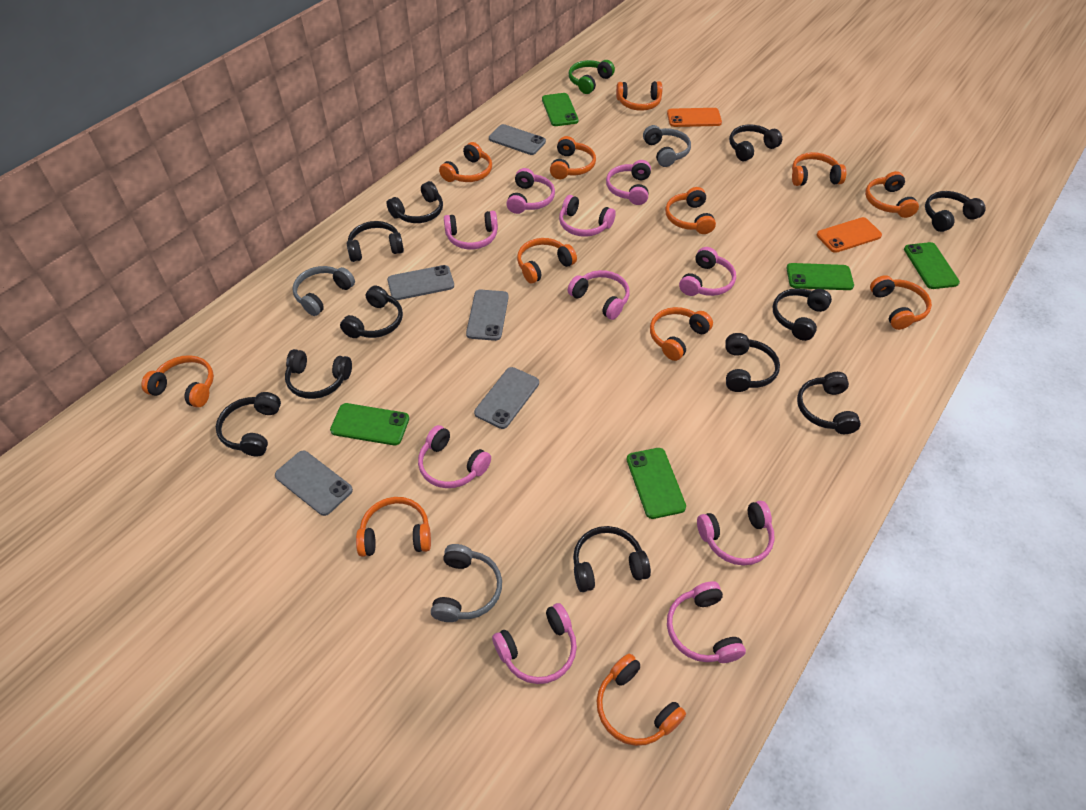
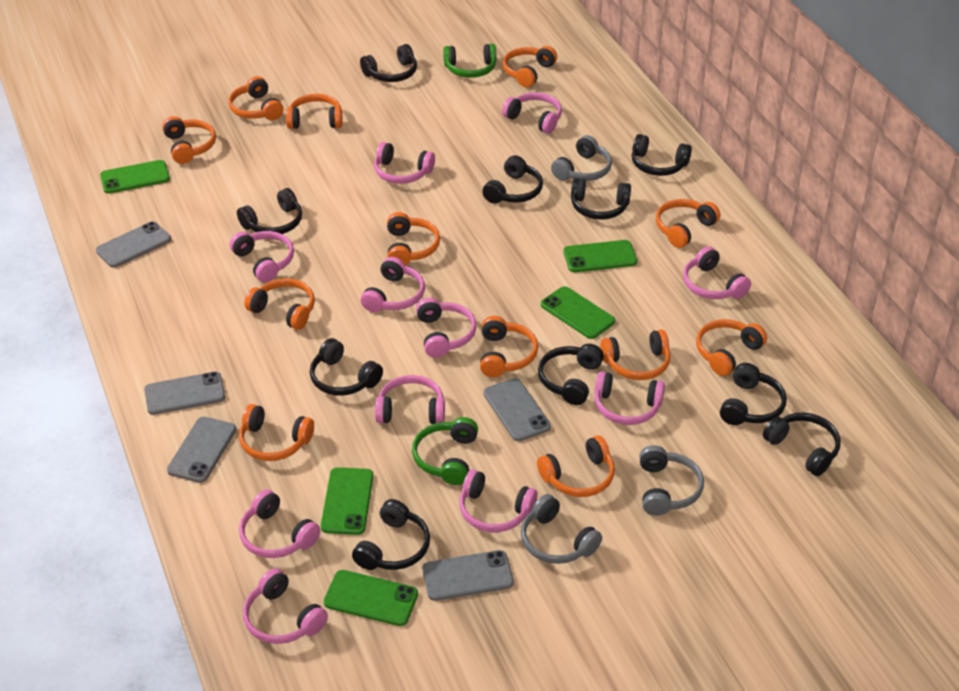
black headphones: 11 -> 10
green headphones: 1 -> 2
orange phone: 2 -> 0
pink headphones: 10 -> 11

